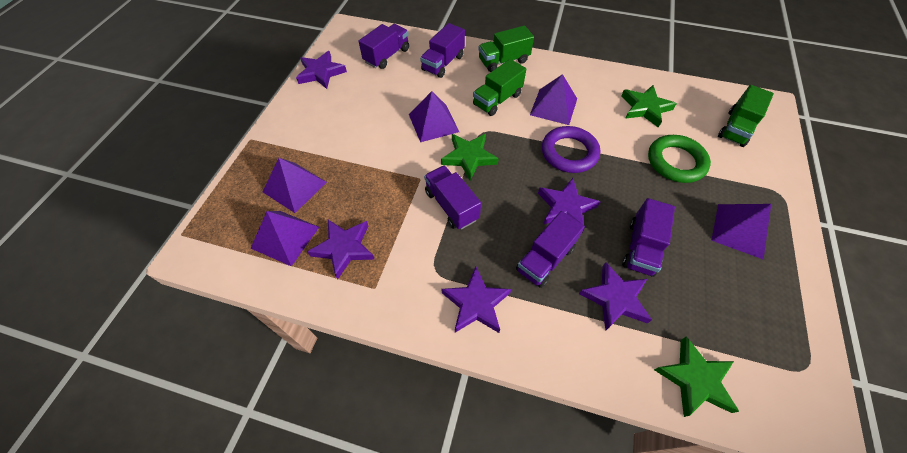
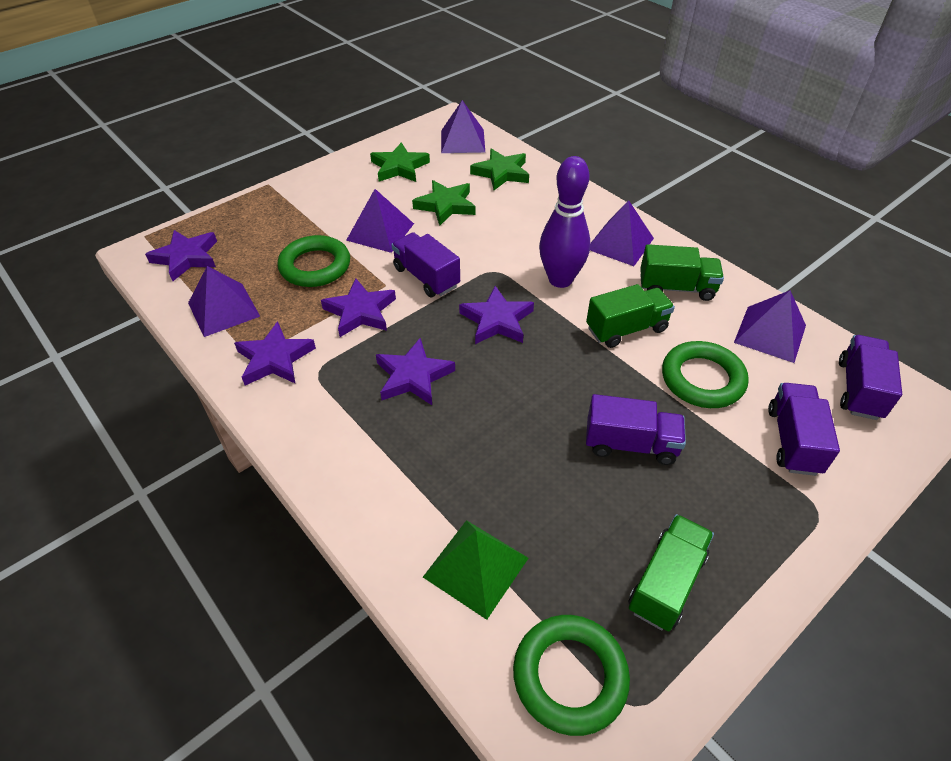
green pyramid: 0 -> 1
green ring: 1 -> 3
purple bowling pin: 0 -> 1
purple ring: 1 -> 0
purple truck: 5 -> 4

